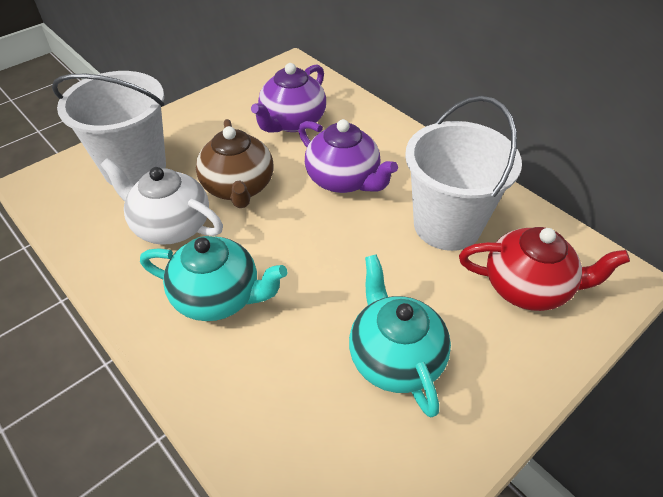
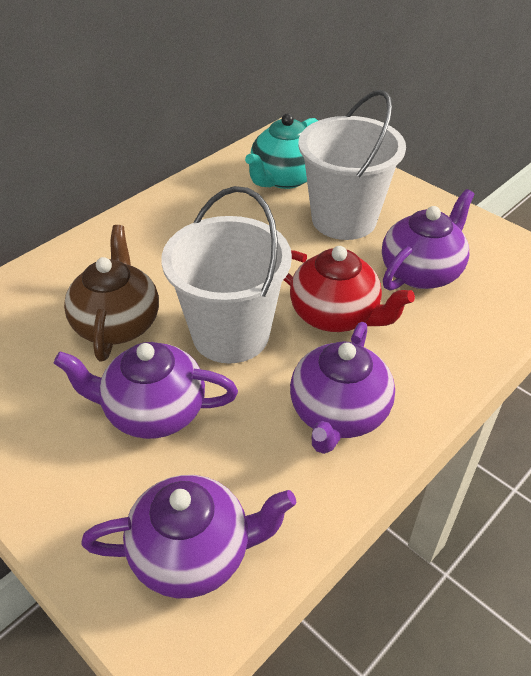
purple teapot: 2 -> 4
turquoise teapot: 2 -> 1
white teapot: 1 -> 0

